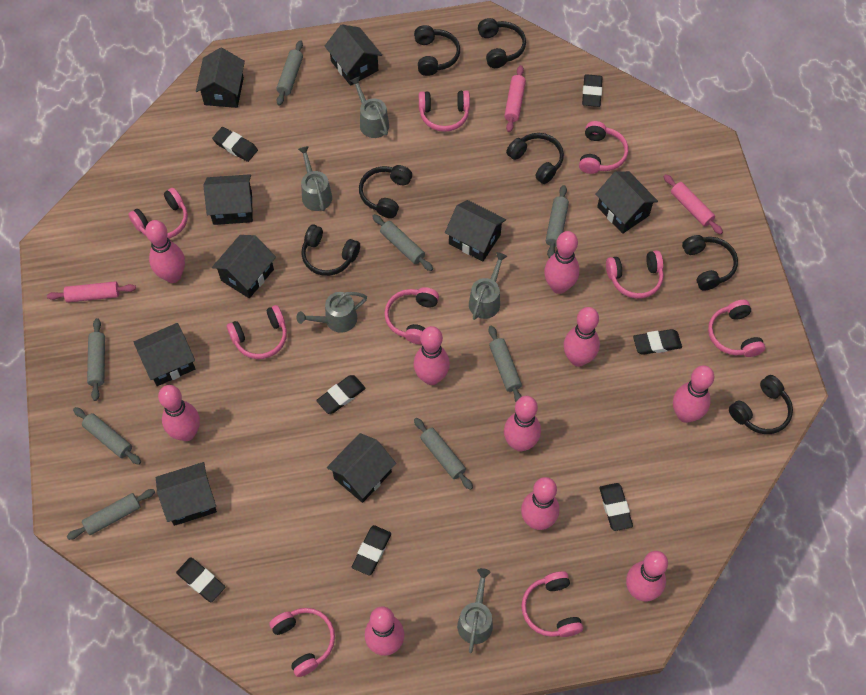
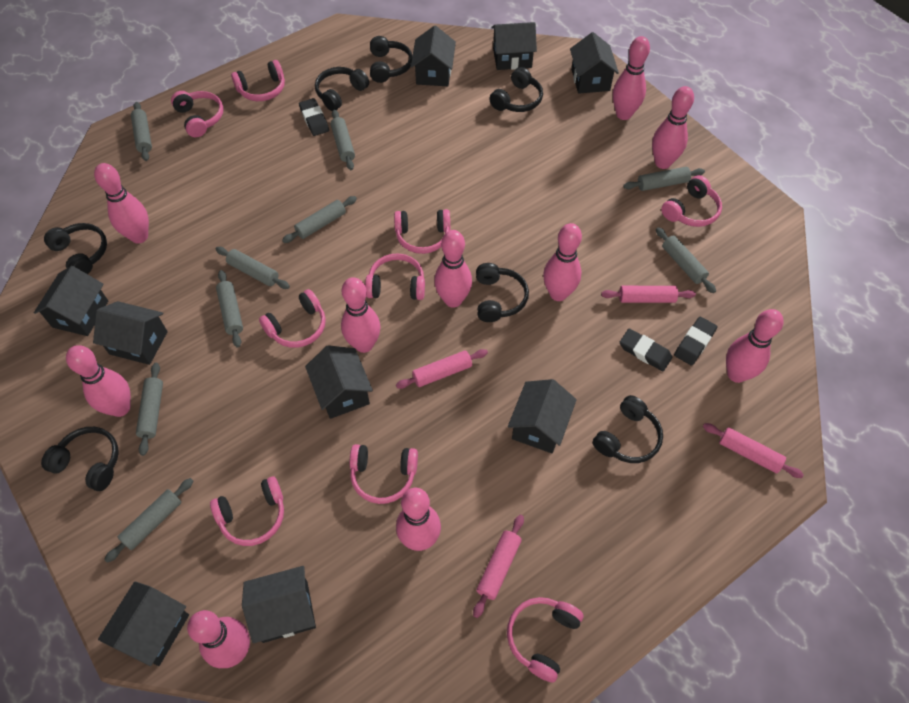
black eraser: 7 -> 3
grey rolling pin: 8 -> 9
grey watering can: 5 -> 0
pink rolling pin: 3 -> 4

